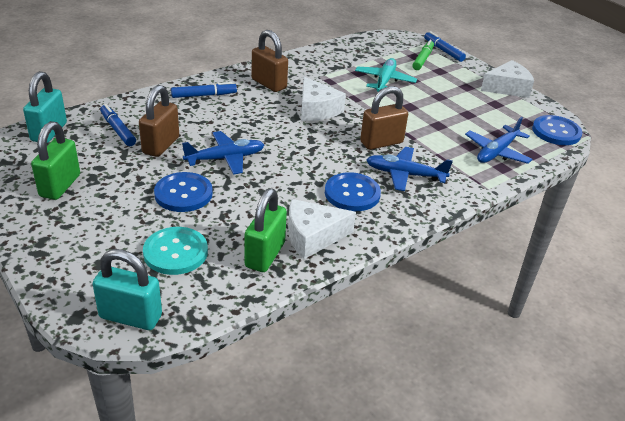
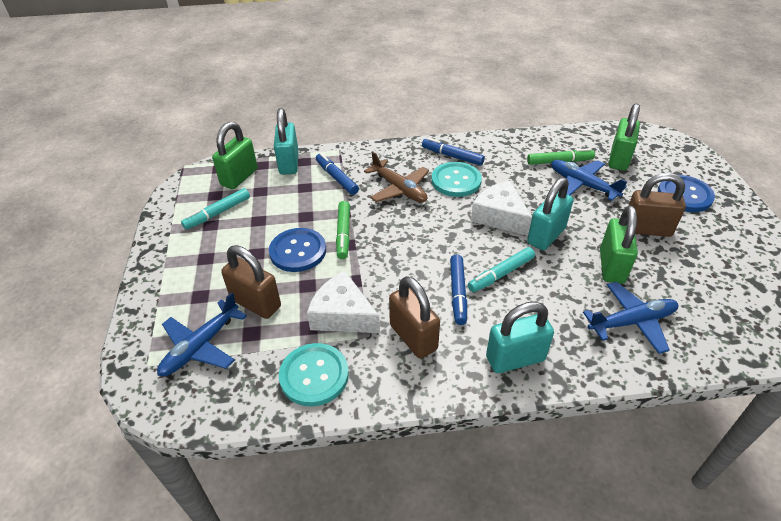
blue button: 3 -> 2
brown plane: 0 -> 1
green marker: 1 -> 2
green padlock: 2 -> 3
turquoise button: 1 -> 2
turquoise marker: 0 -> 2
turquoise padlock: 2 -> 3
turquoise plane: 1 -> 0
white cheese: 3 -> 2

